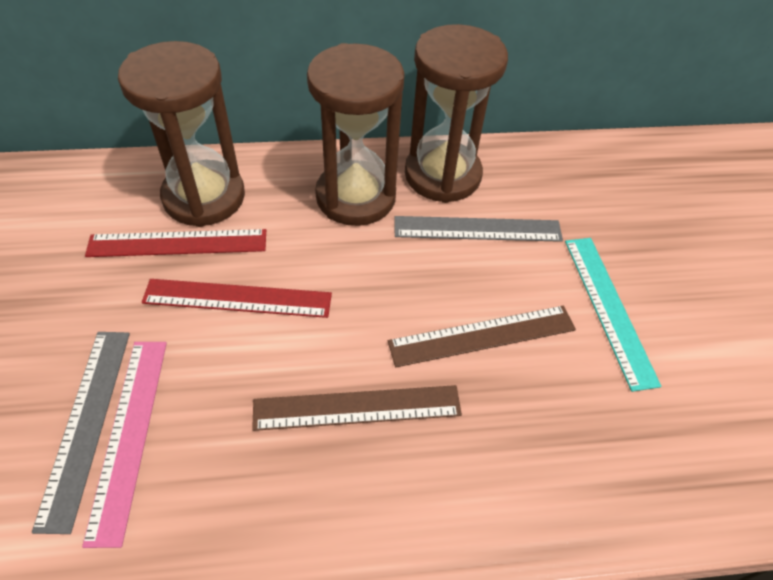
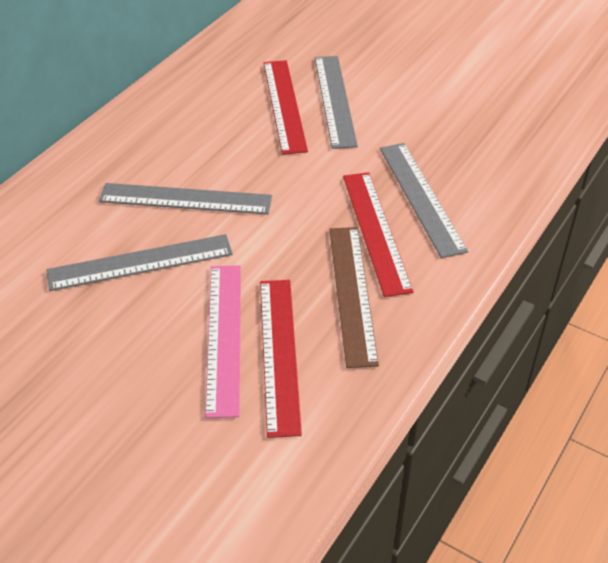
brown hourglass: 3 -> 0
brown ruler: 2 -> 1
grey ruler: 2 -> 4
red ruler: 2 -> 3
turquoise ruler: 1 -> 0

